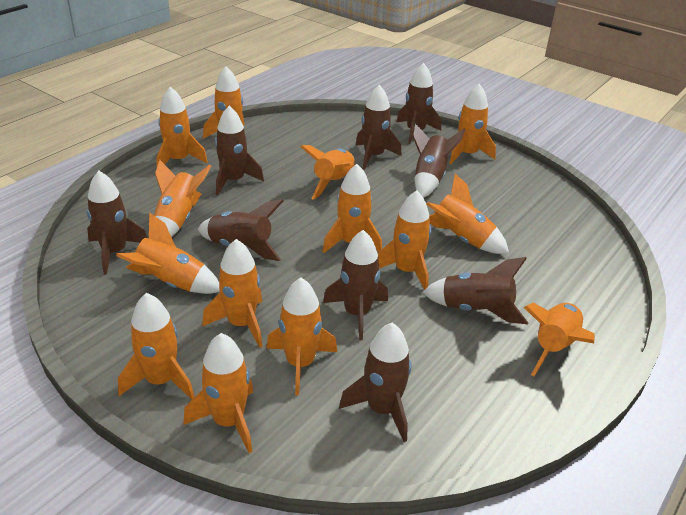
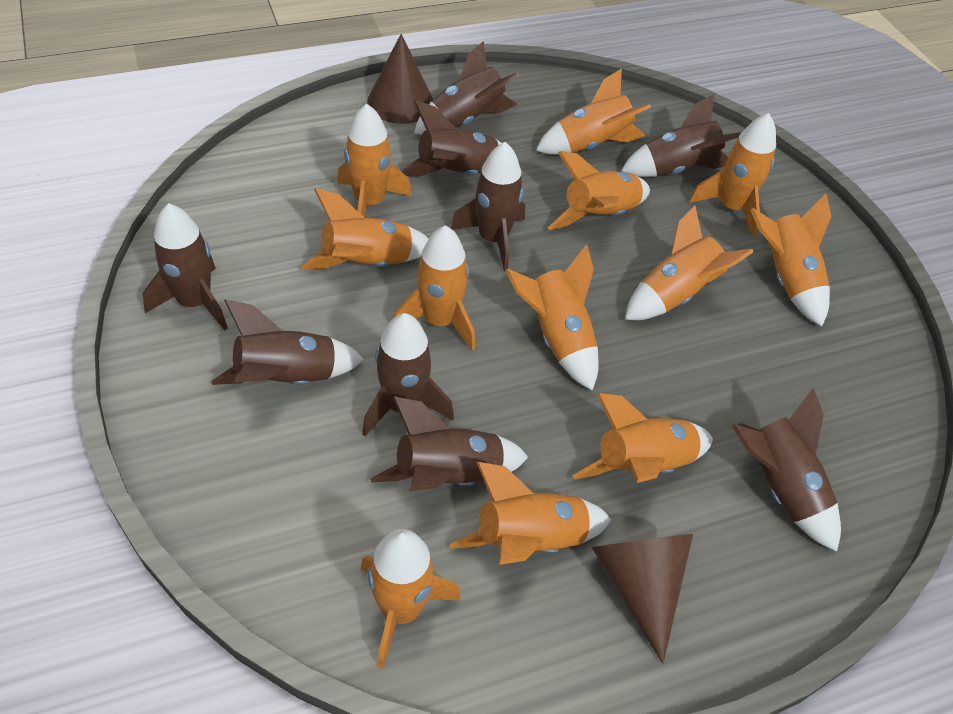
brown cone: 0 -> 2
orange rocket: 14 -> 12

